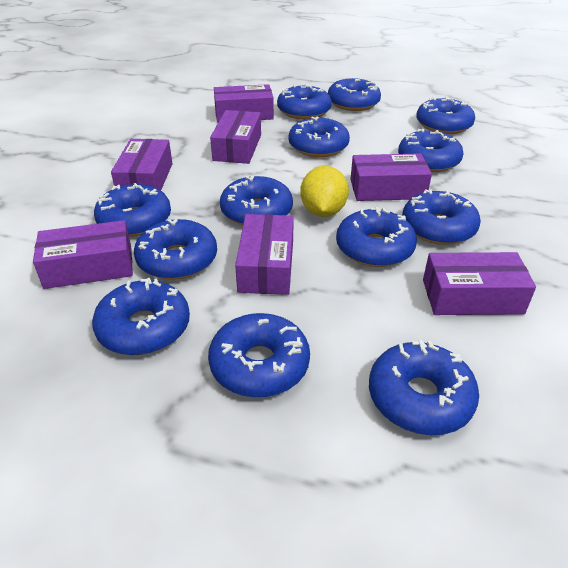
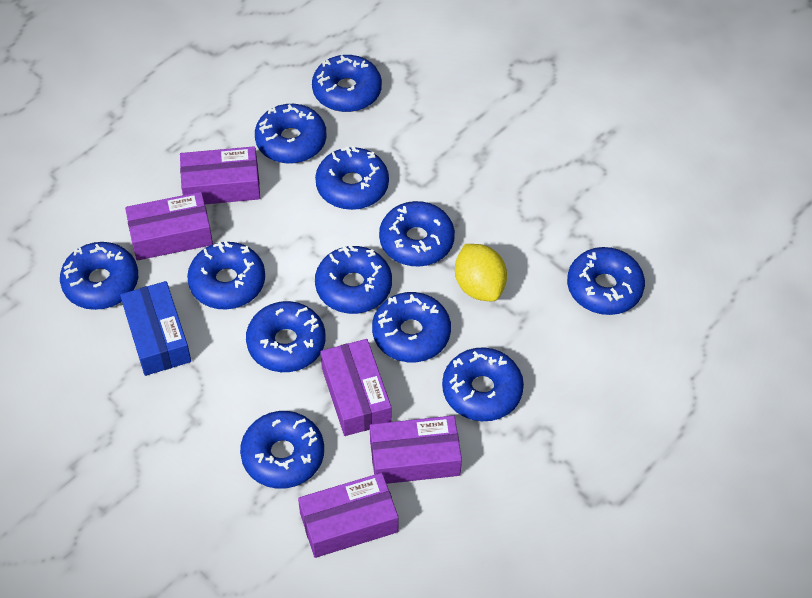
blue box: 0 -> 1
blue donut: 13 -> 12
purple box: 7 -> 5

